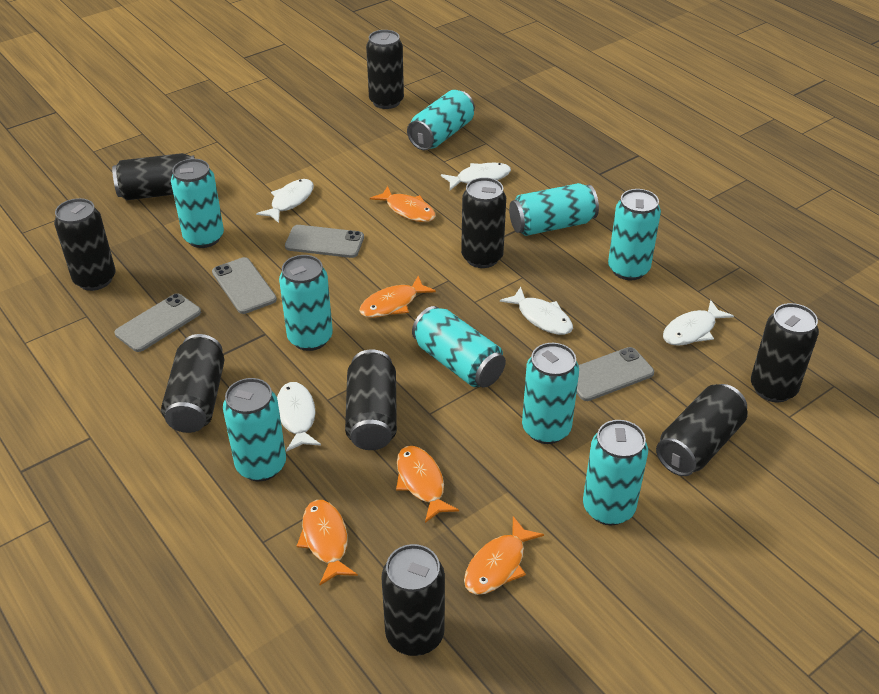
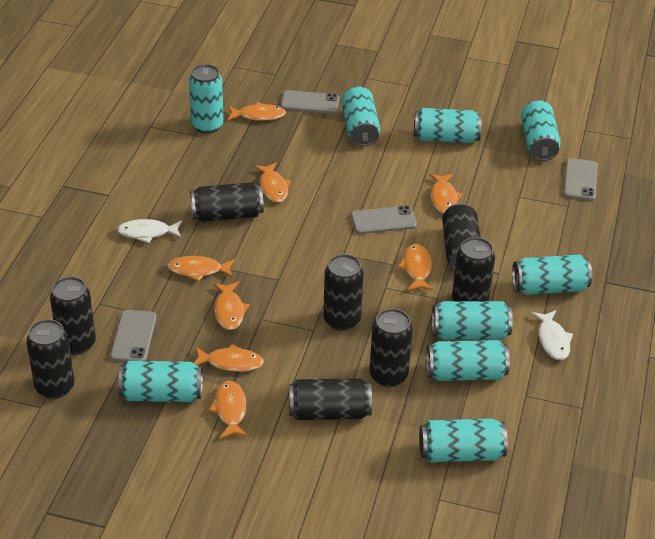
black can: 9 -> 8
orange fish: 5 -> 8
white fish: 5 -> 2

